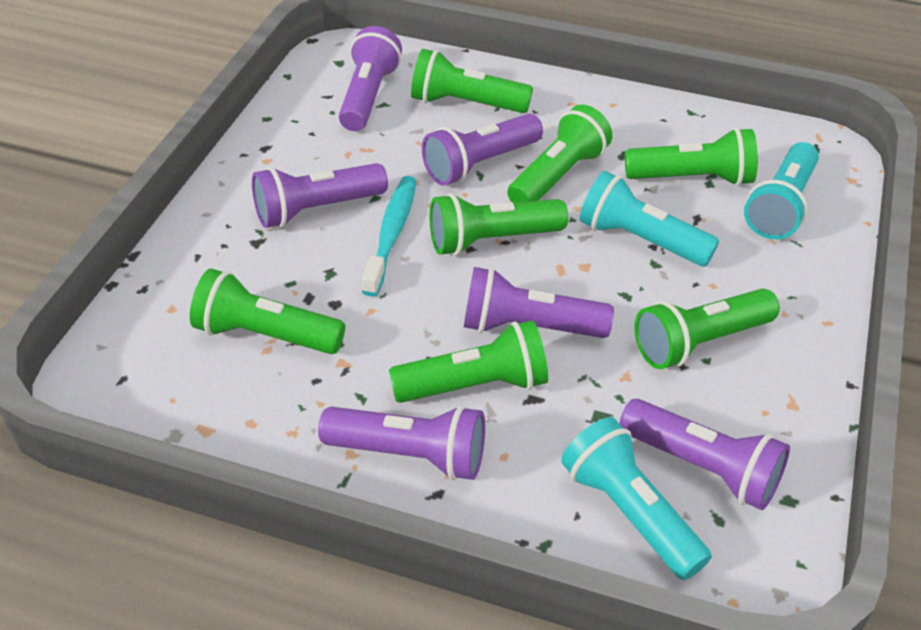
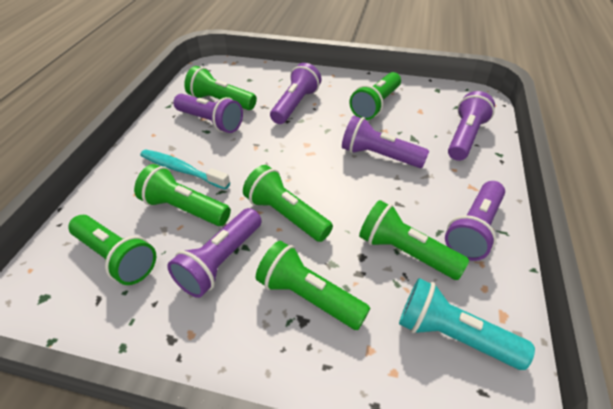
turquoise flashlight: 3 -> 1

